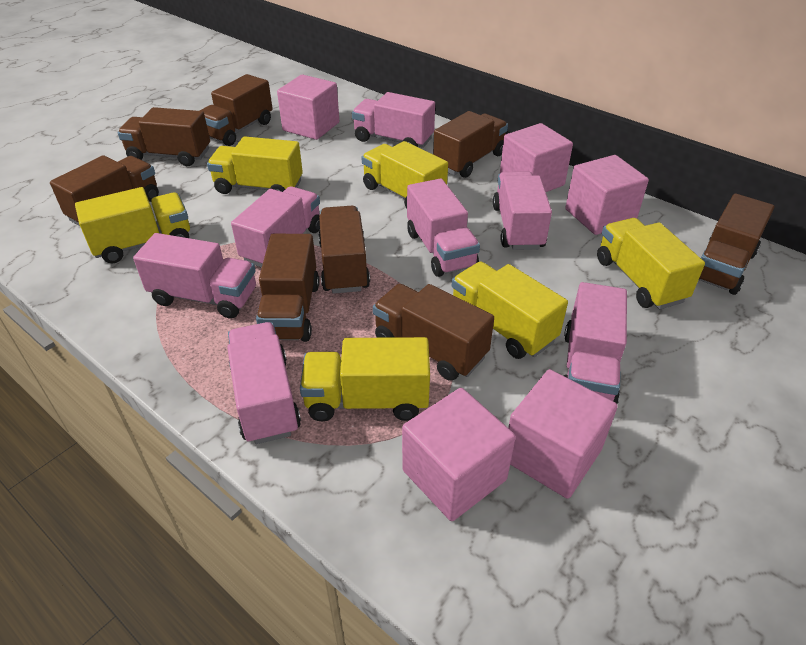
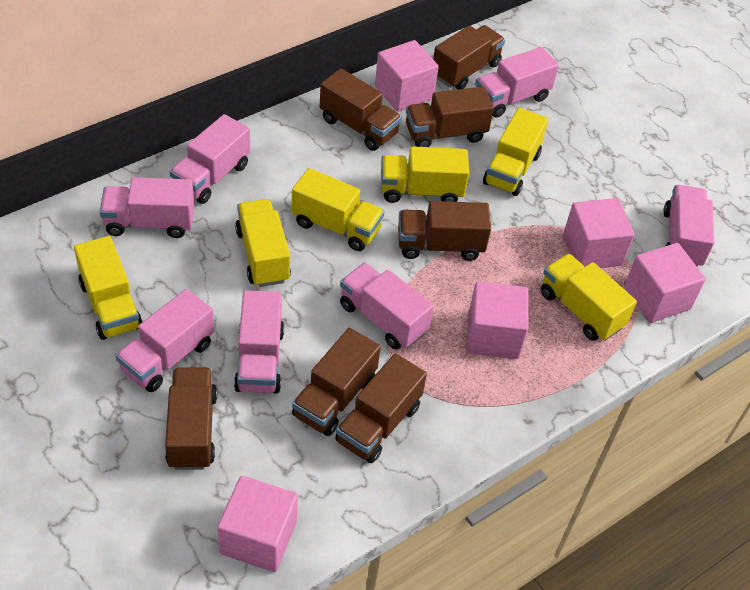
brown truck: 8 -> 7

